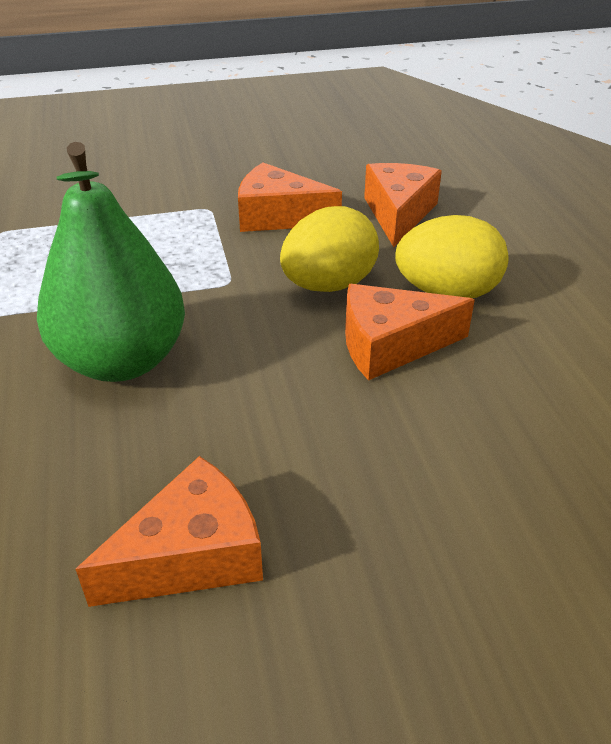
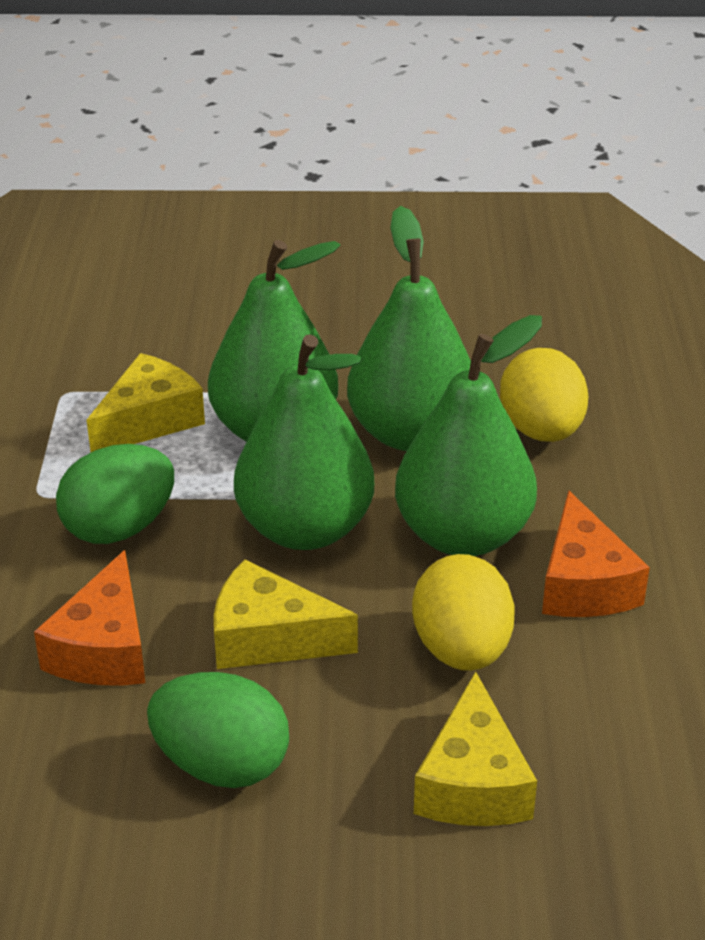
green egg: 0 -> 2
green pear: 1 -> 4
orange cheese: 4 -> 2
yellow cheese: 0 -> 3

